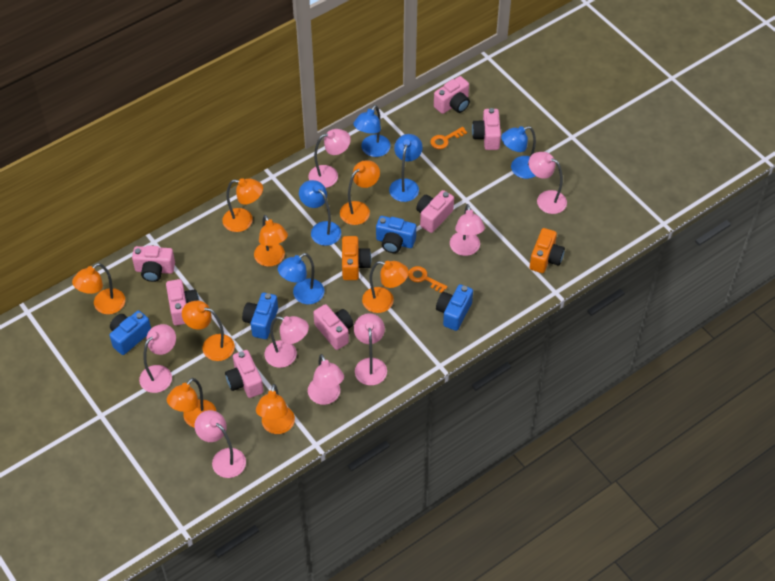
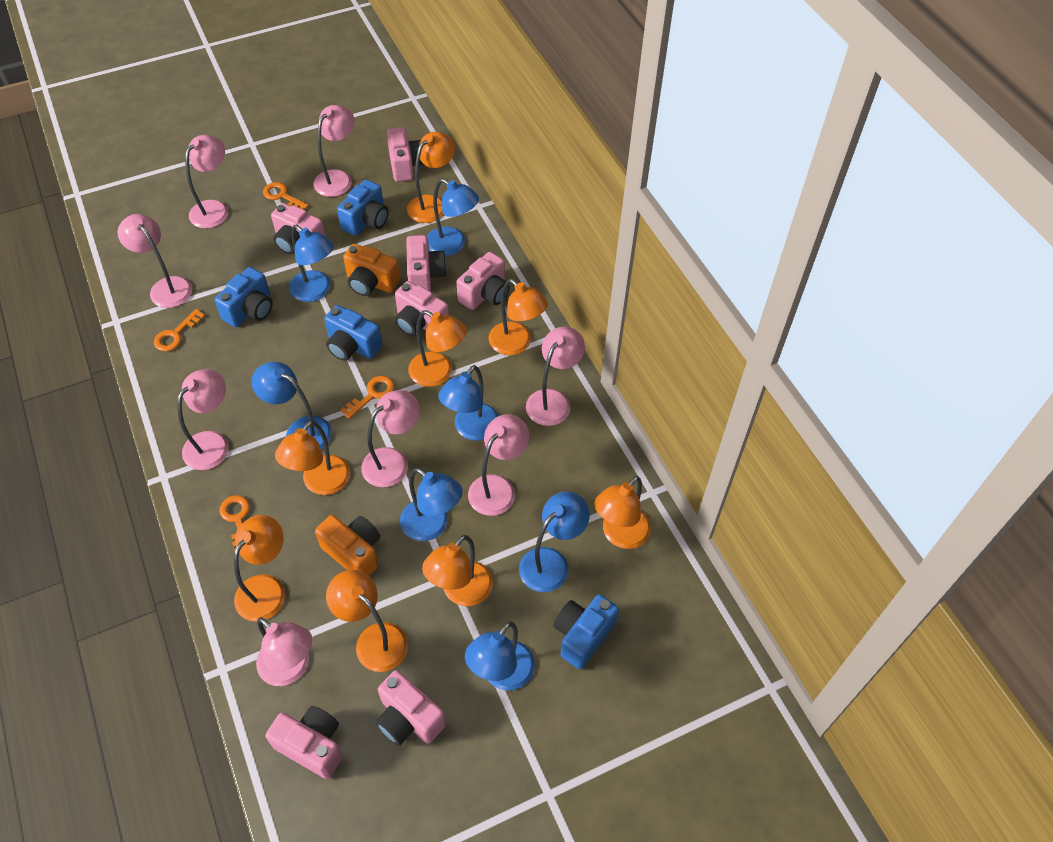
blue lamp: 5 -> 7
orange key: 2 -> 4

